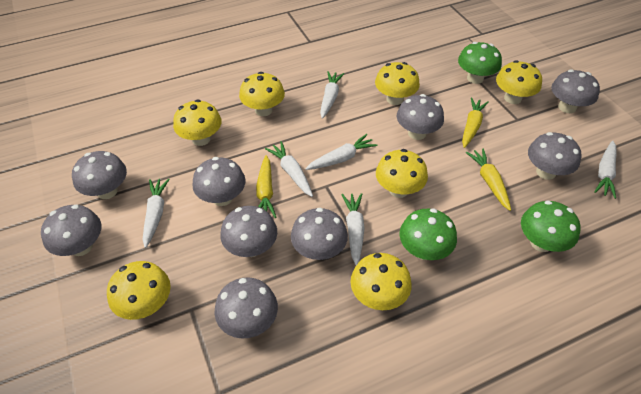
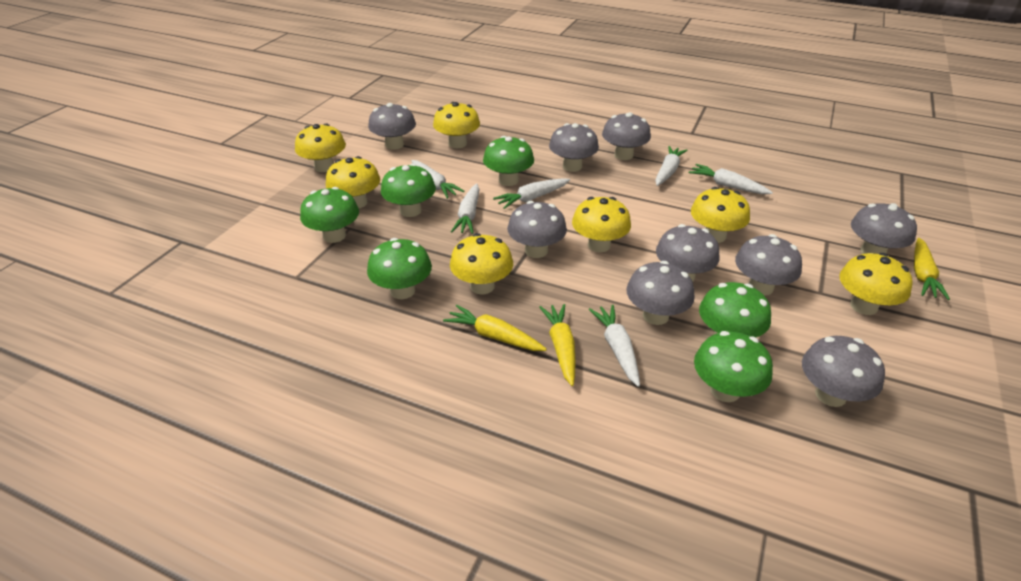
green mushroom: 3 -> 6

